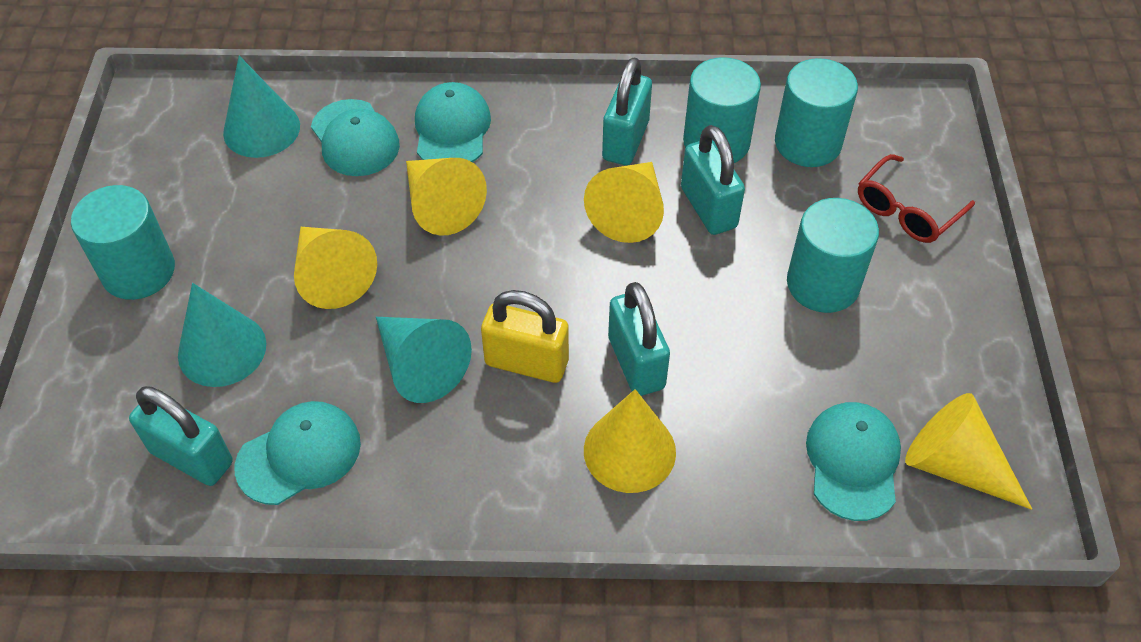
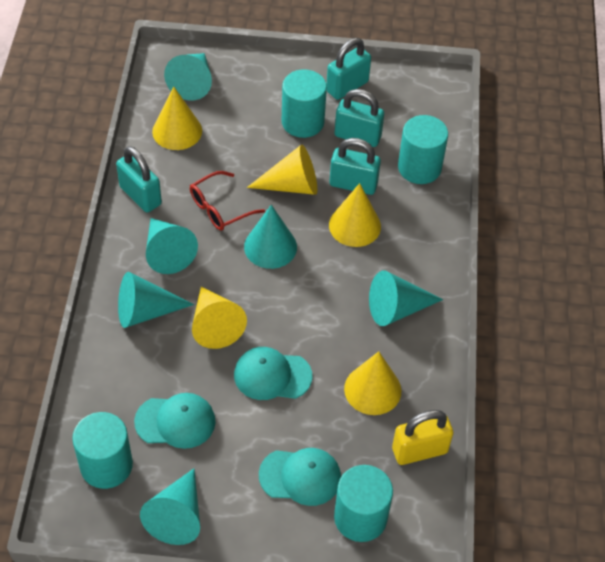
turquoise cap: 4 -> 3
turquoise cone: 3 -> 6

